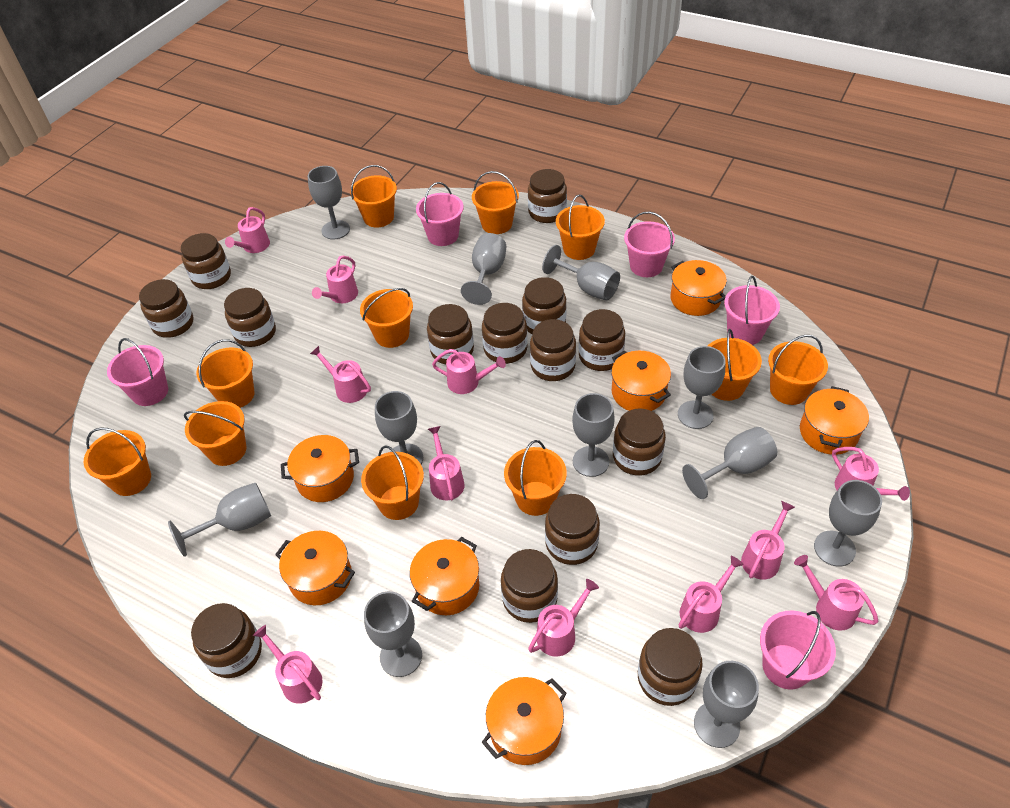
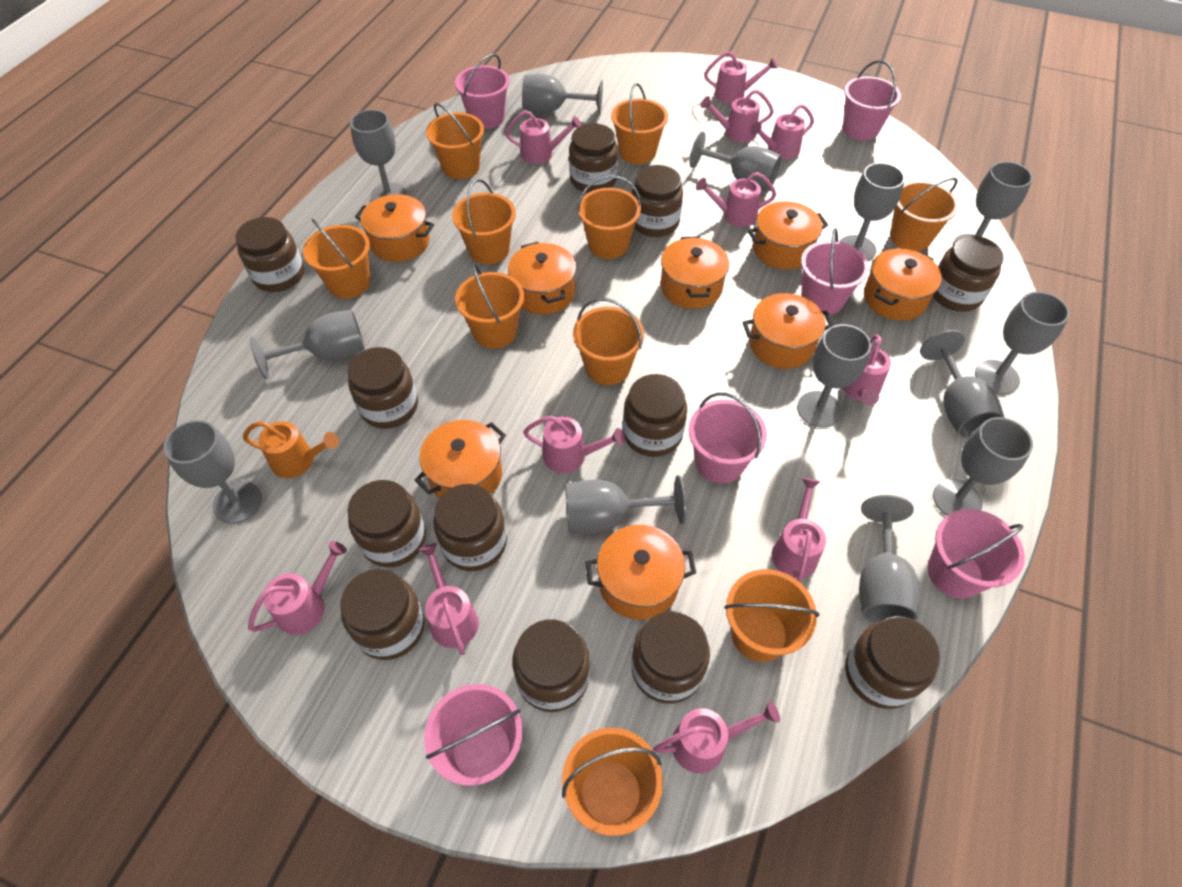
brown jar: 14 -> 12
grey goblet: 11 -> 13
orange bucket: 11 -> 10
orange pot: 7 -> 8
orange watering can: 0 -> 1
pink bucket: 5 -> 6

